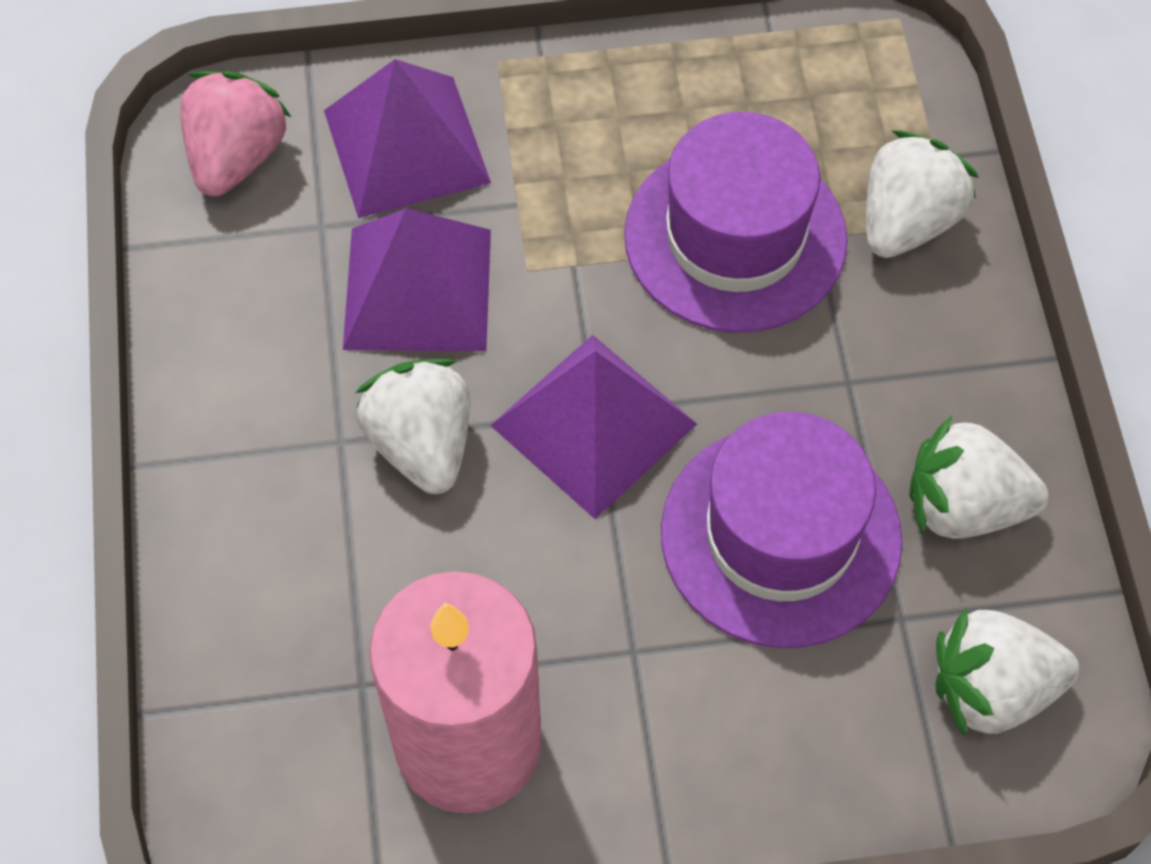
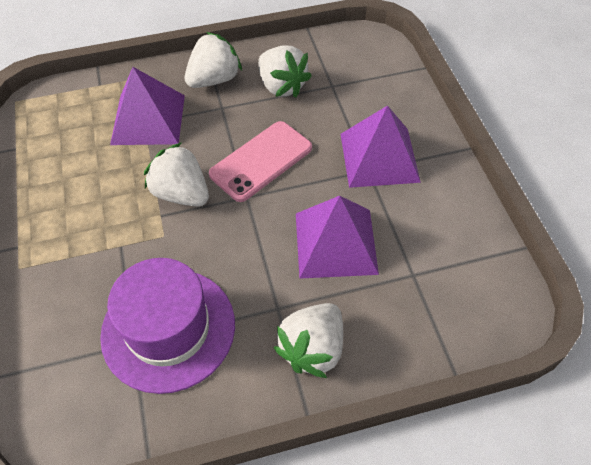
pink candle: 1 -> 0
pink phone: 0 -> 1
pink strawberry: 1 -> 0
purple hat: 2 -> 1

